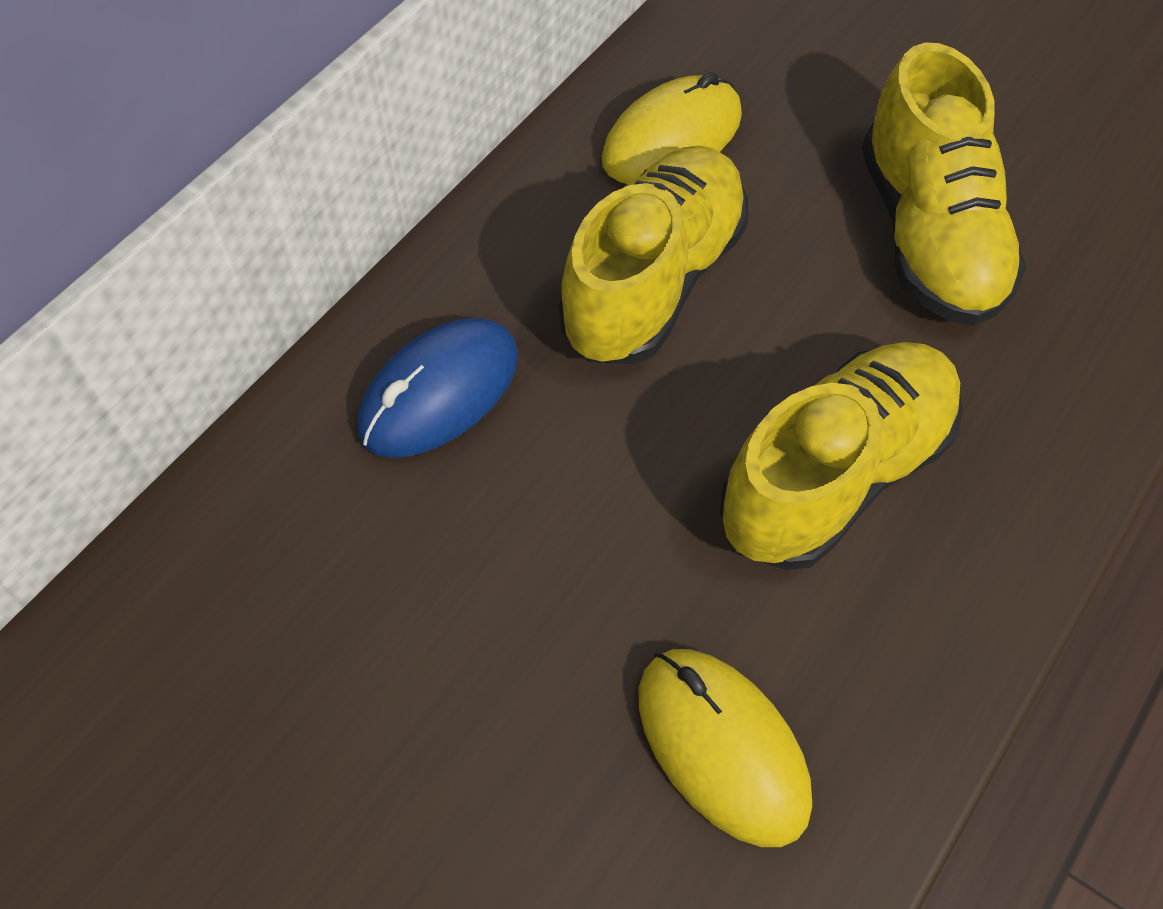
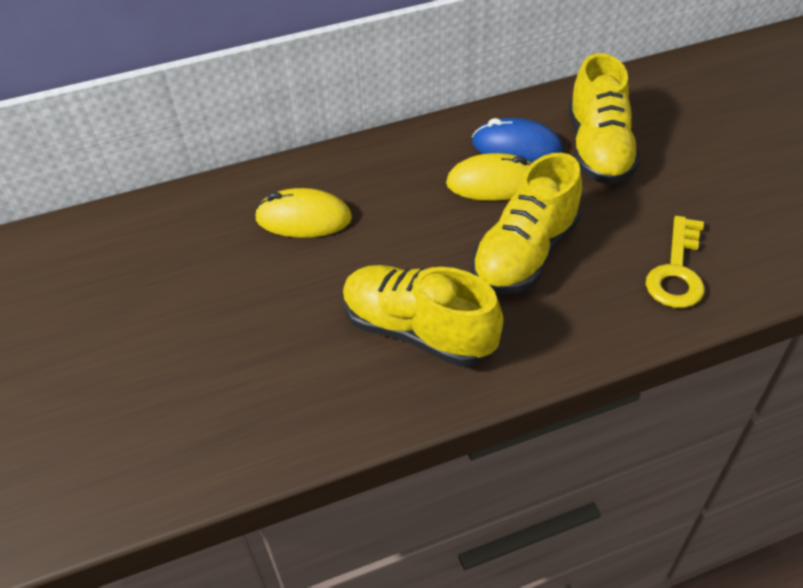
yellow key: 0 -> 1

